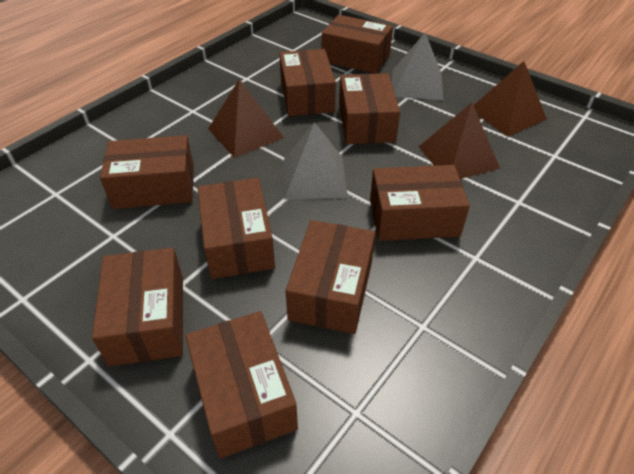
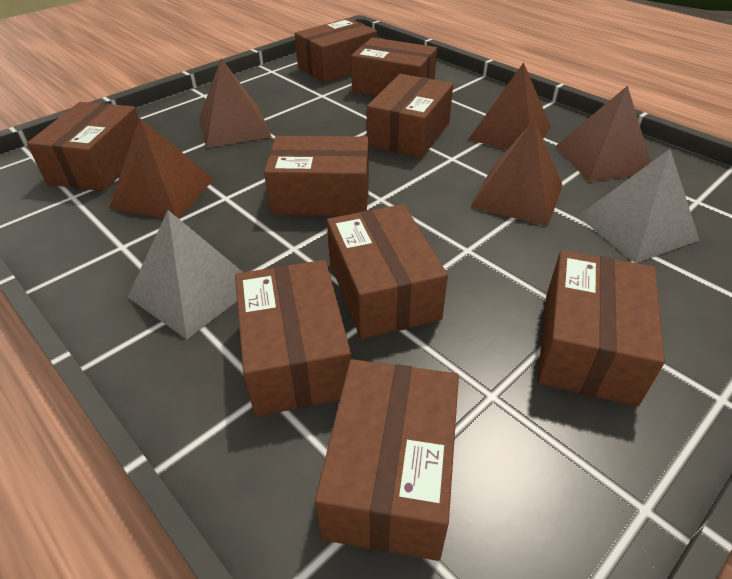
brown pyramid: 3 -> 5

